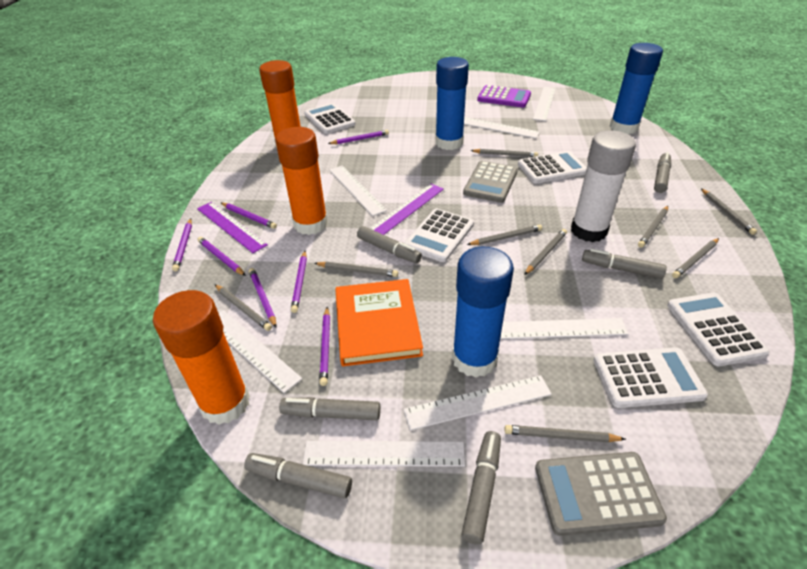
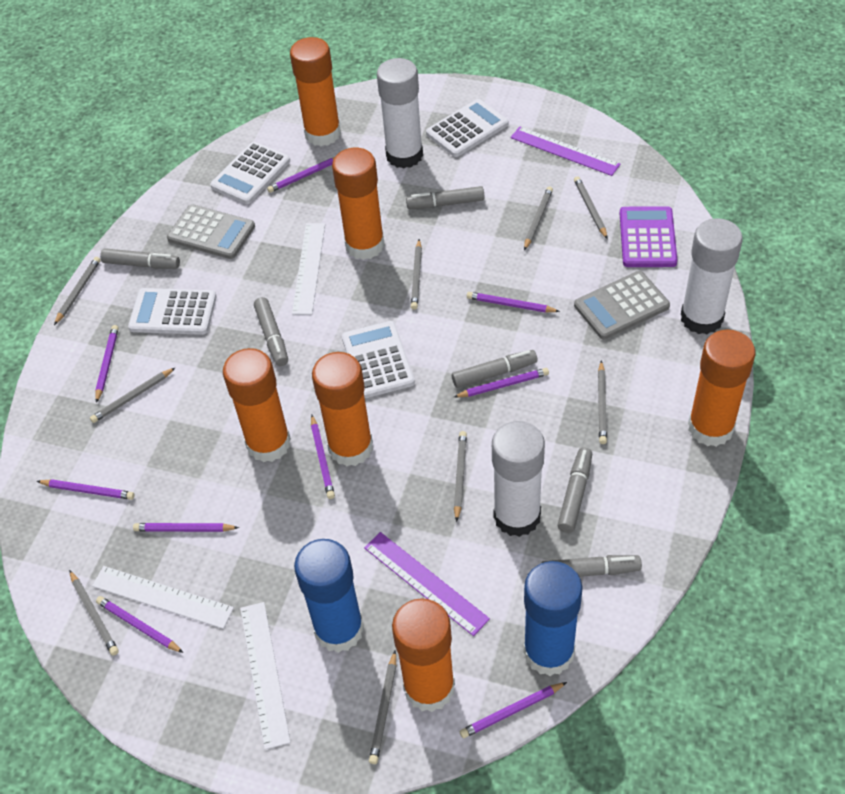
blue glue stick: 3 -> 2
orange book: 1 -> 0
orange glue stick: 3 -> 6
purple pencil: 7 -> 9
white calculator: 5 -> 4
white glue stick: 1 -> 3
white ruler: 7 -> 3

